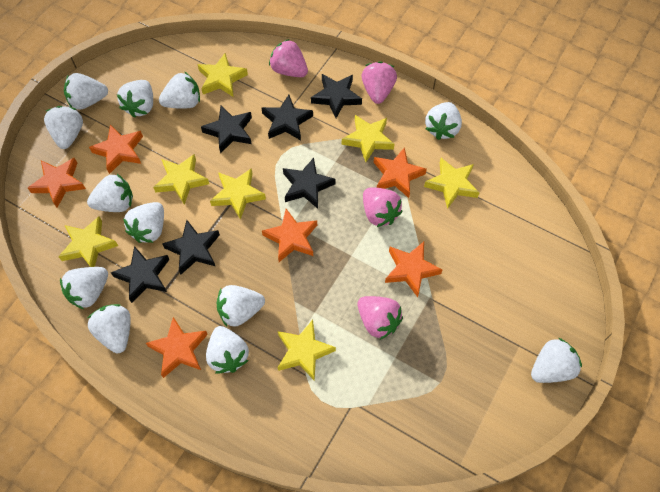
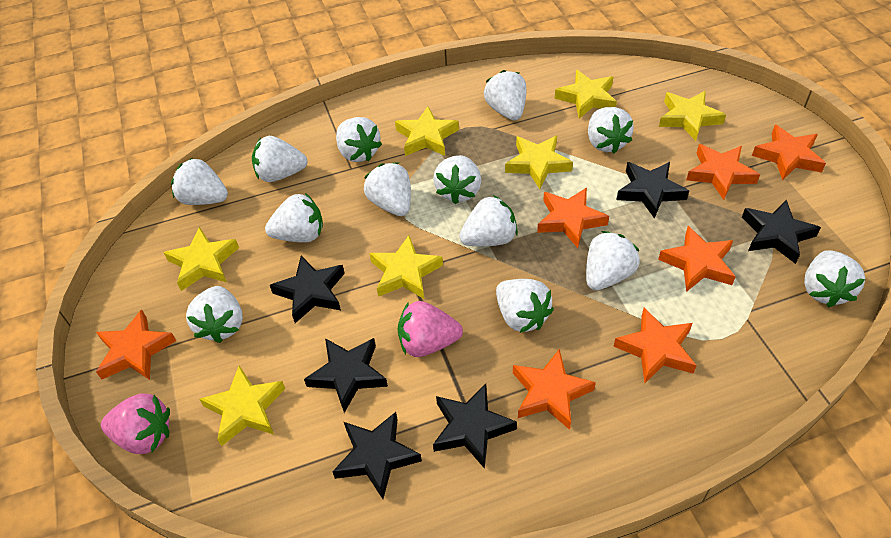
orange star: 6 -> 7
pink strawberry: 4 -> 2
white strawberry: 12 -> 13

